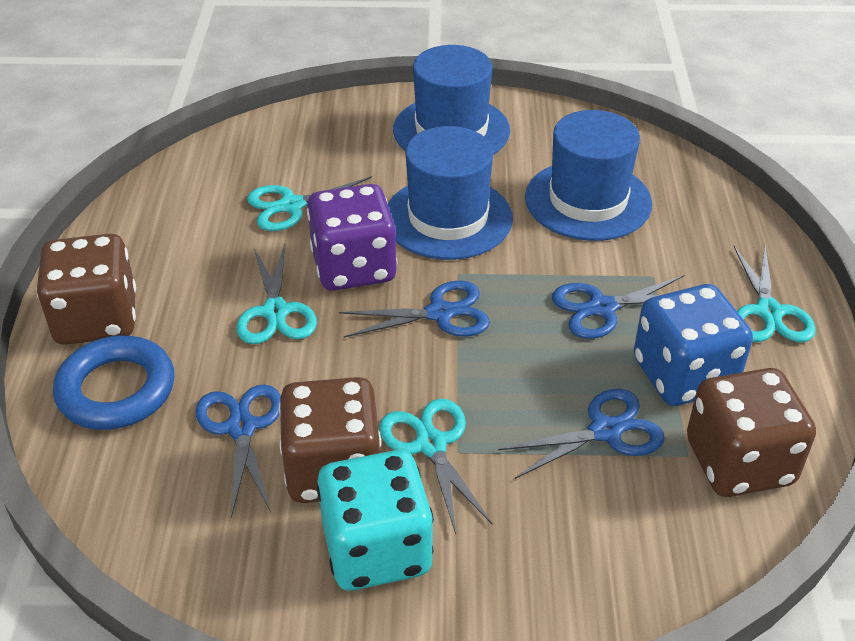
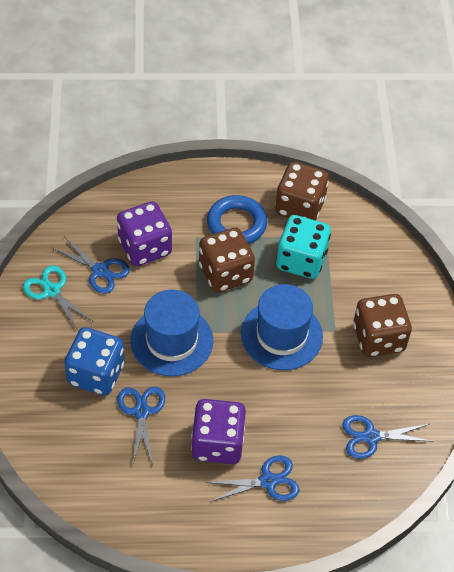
blue hat: 3 -> 2
purple dice: 1 -> 2
turquoise scissors: 4 -> 1

